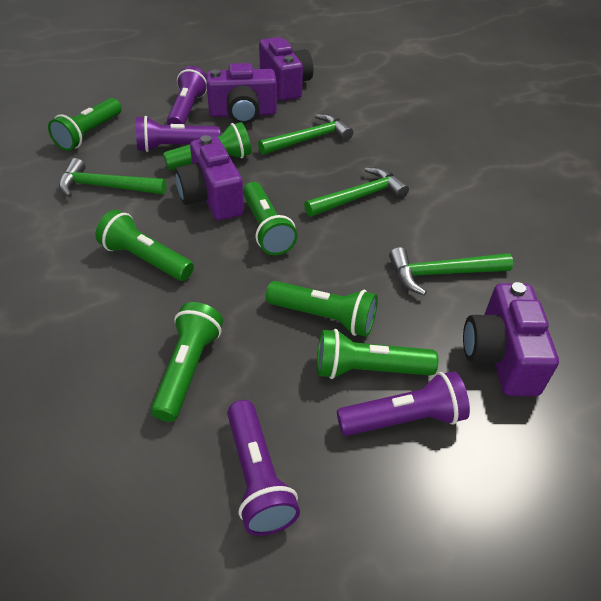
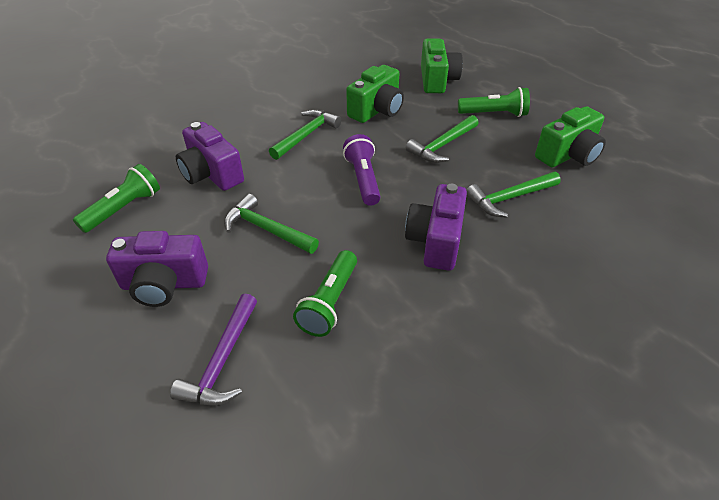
green camera: 0 -> 3
green flashlight: 7 -> 3
purple camera: 4 -> 3
purple flashlight: 4 -> 1
purple hammer: 0 -> 1

